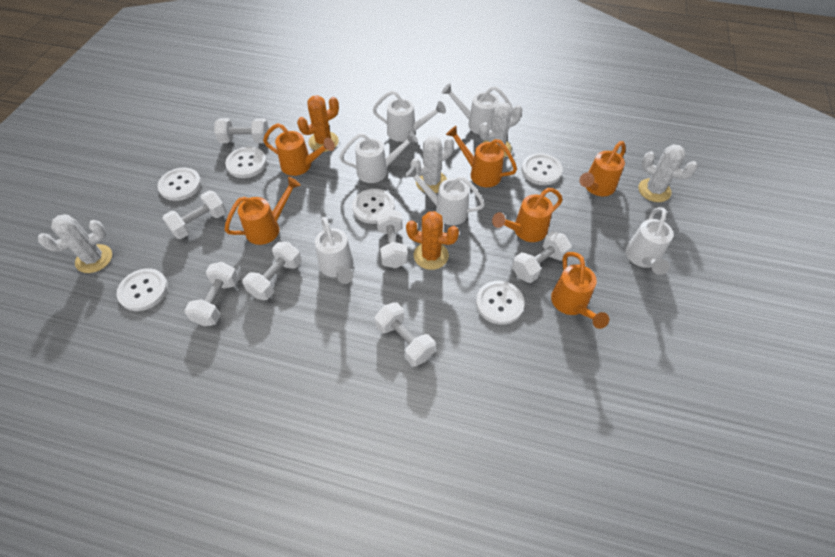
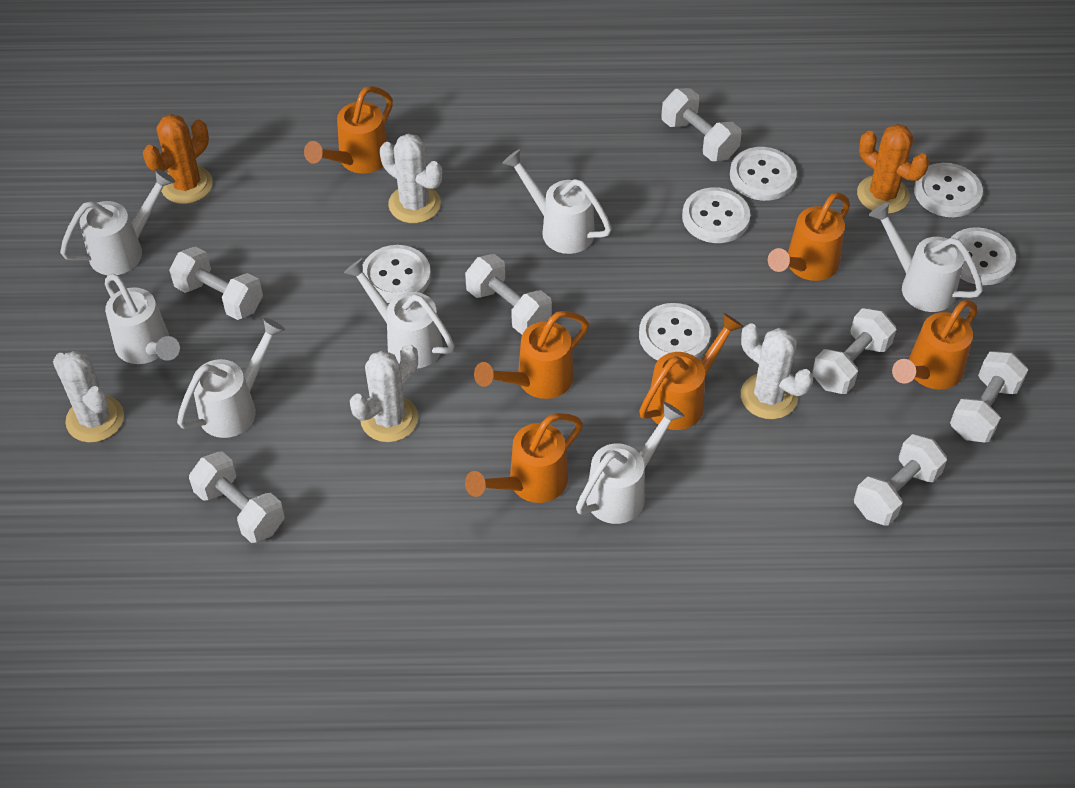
white watering can: 6 -> 7

